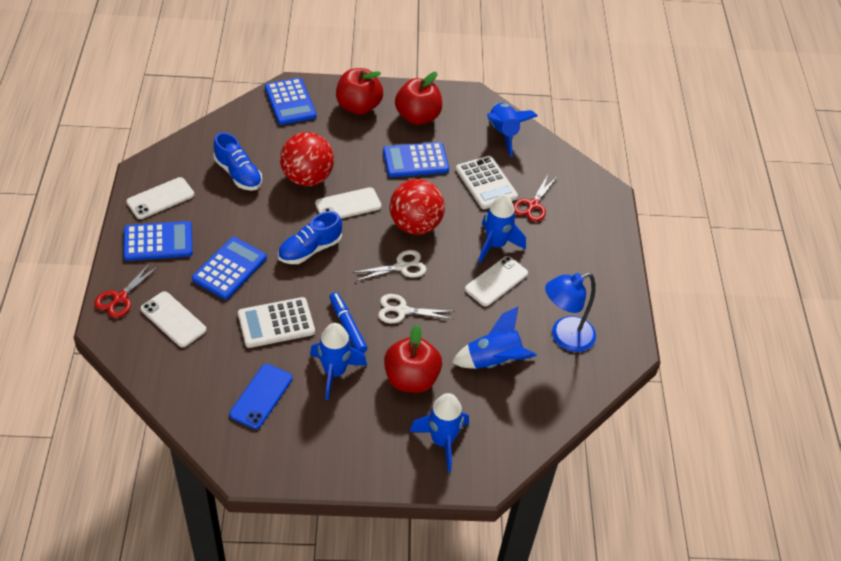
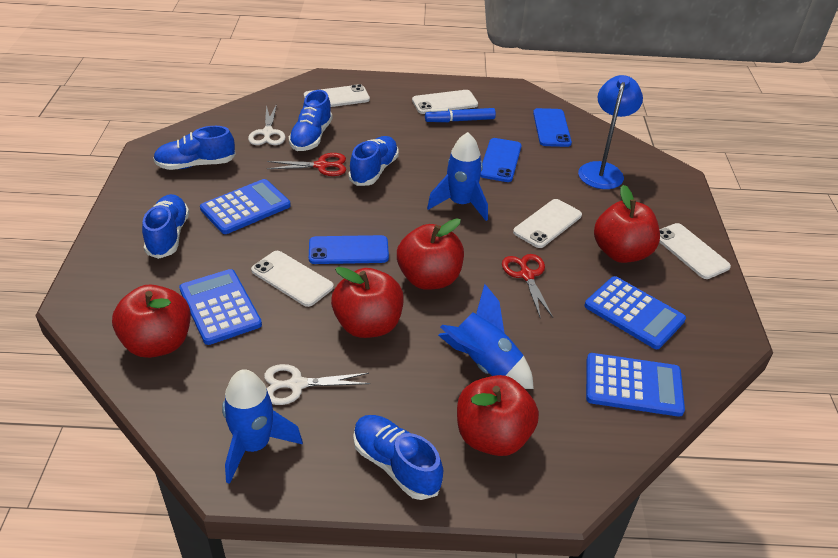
blue phone: 1 -> 3
blue rocket: 5 -> 3
blue shoe: 2 -> 5
red apple: 3 -> 5
red ball: 2 -> 0
white calculator: 2 -> 0
white phone: 4 -> 5

